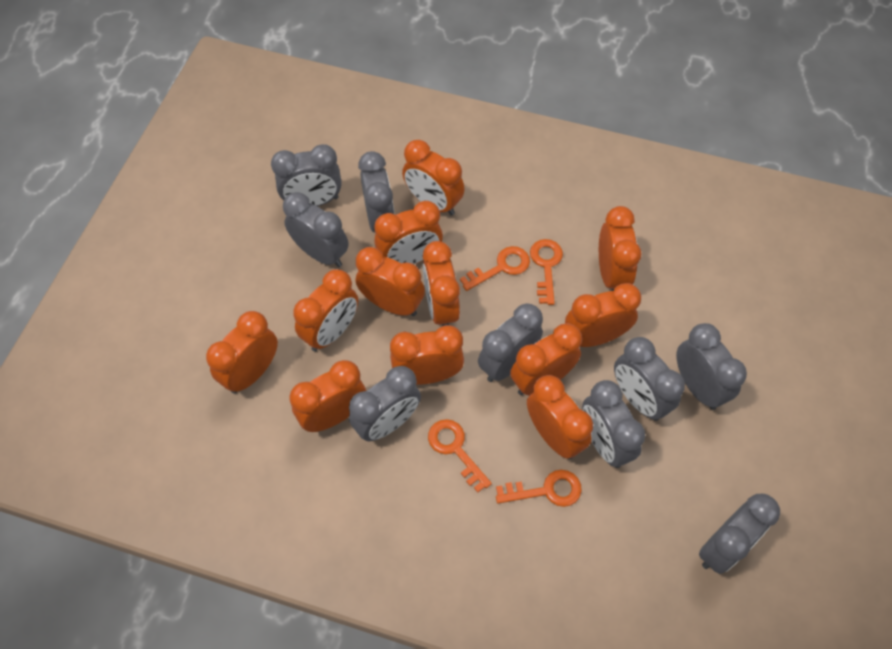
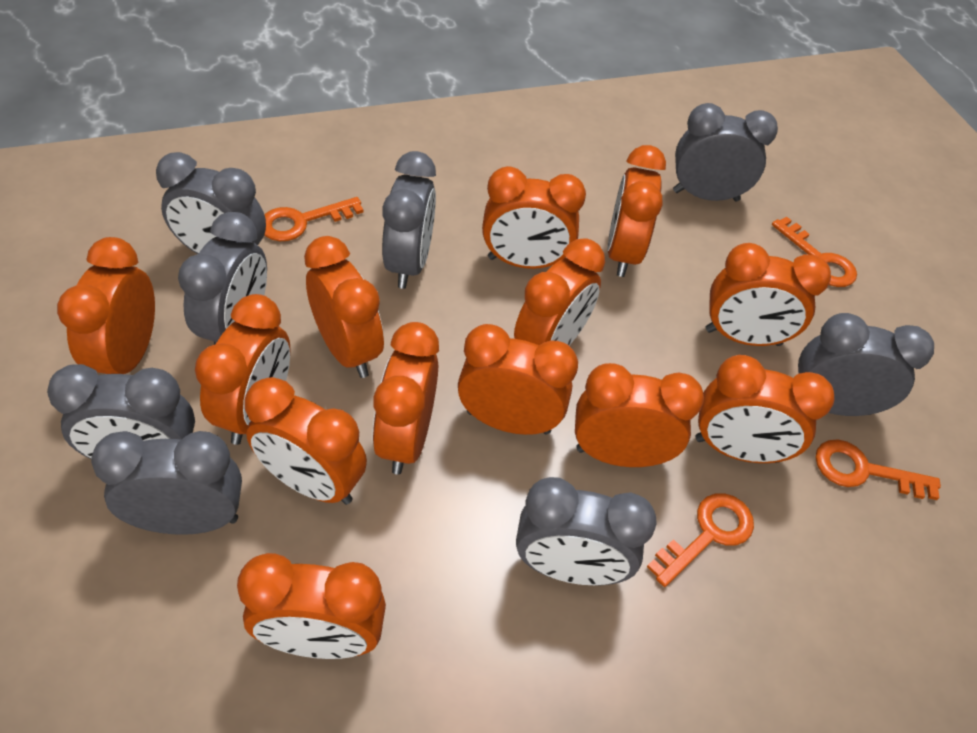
grey clock: 9 -> 8
orange clock: 12 -> 13

